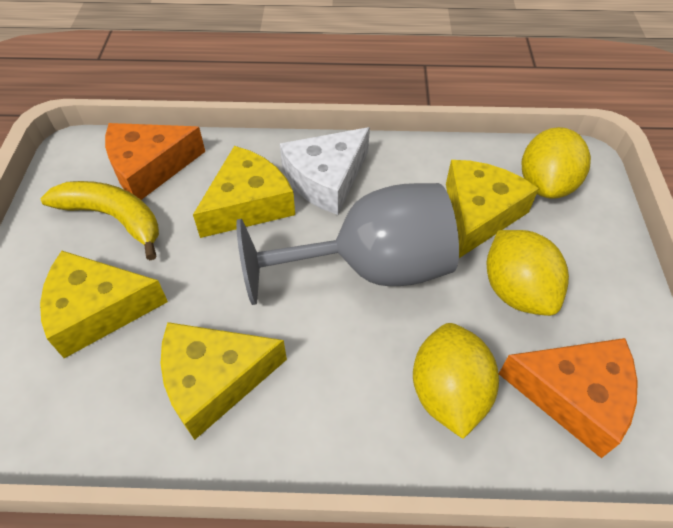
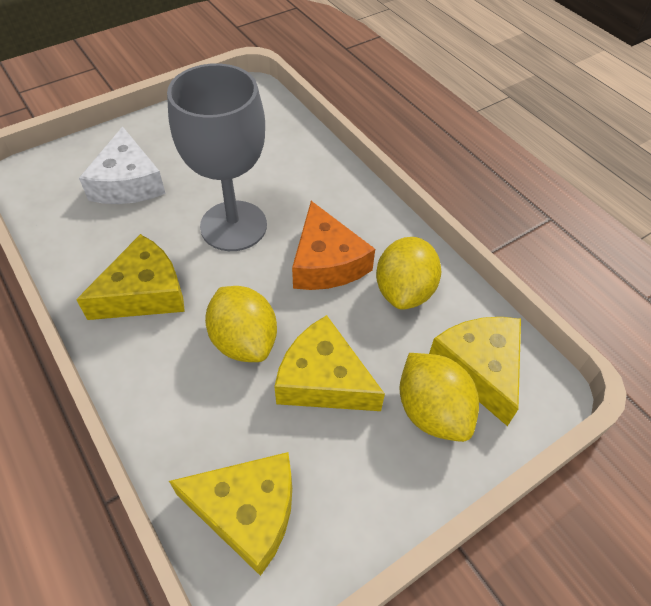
orange cheese: 2 -> 1
yellow banana: 1 -> 0

